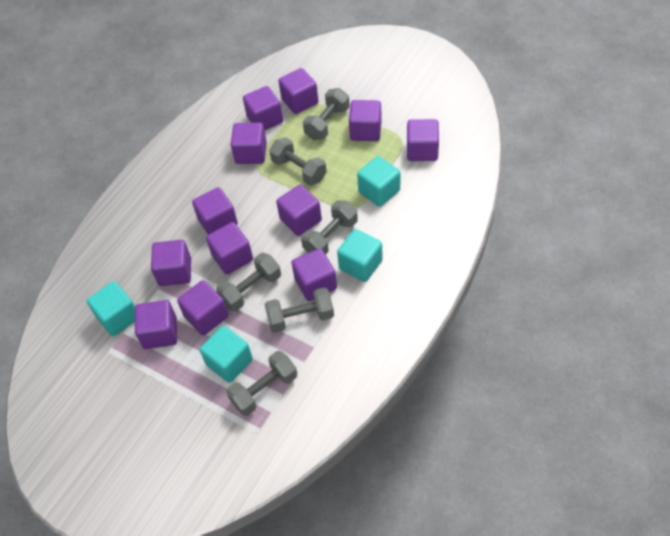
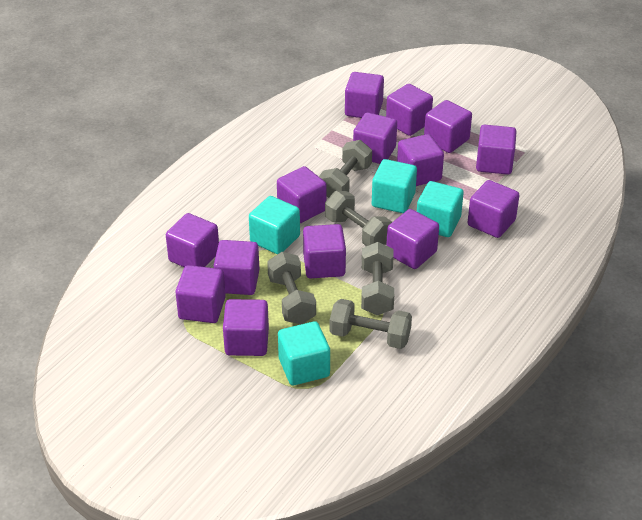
grey dumbbell: 6 -> 5
purple cube: 12 -> 14

